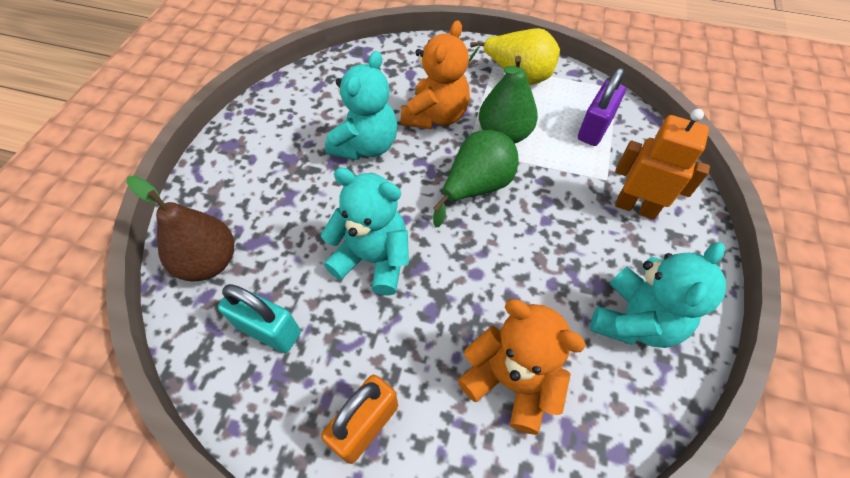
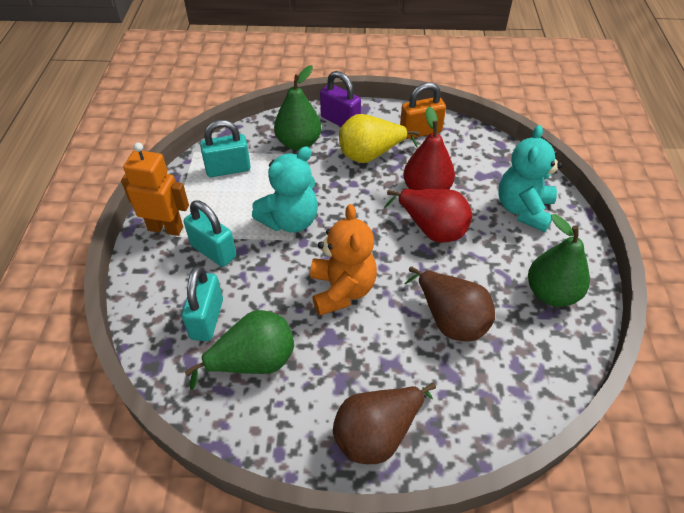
brown pear: 1 -> 2
green pear: 2 -> 3
orange teddy bear: 2 -> 1
red pear: 0 -> 2
turquoise padlock: 1 -> 3
turquoise teddy bear: 3 -> 2

